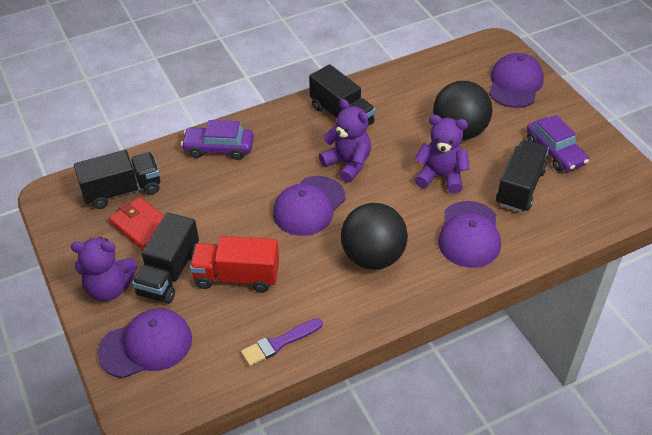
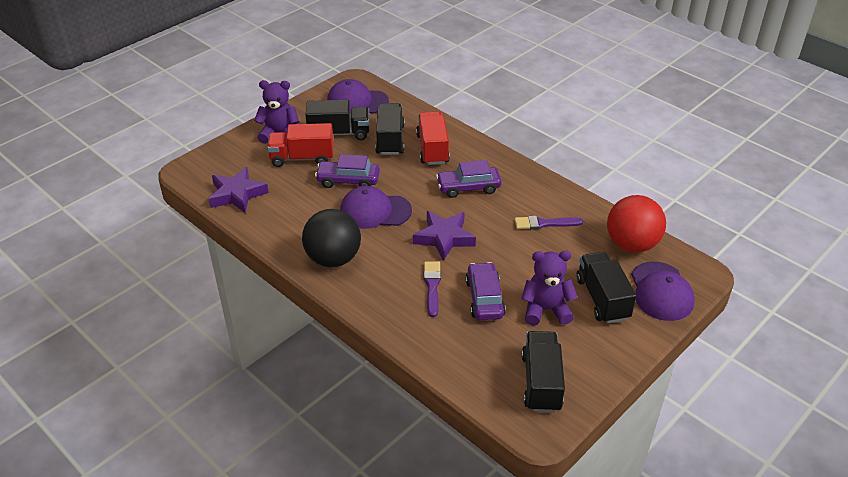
black ball: 2 -> 1
purple brush: 1 -> 2
purple cap: 4 -> 3
purple car: 2 -> 3
purple star: 0 -> 2
purple teddy bear: 3 -> 2
red ball: 0 -> 1
red truck: 1 -> 2
red wallet: 1 -> 0

